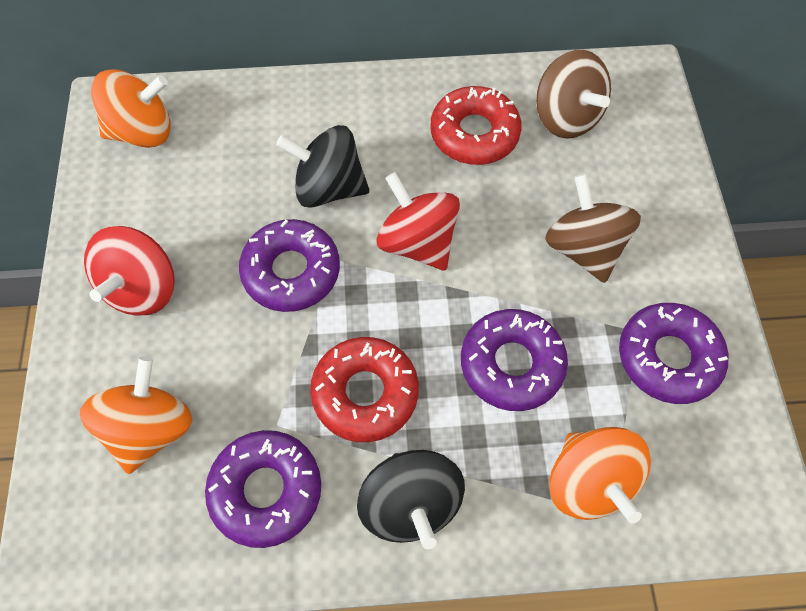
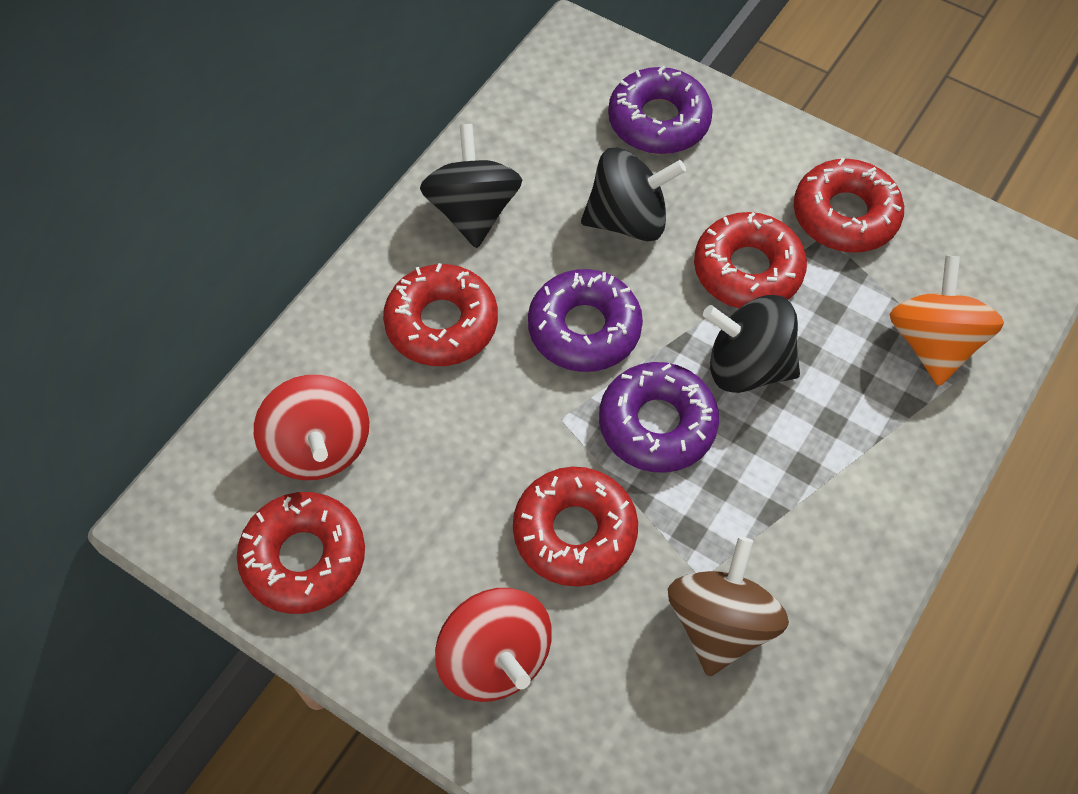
black spinning top: 2 -> 3
brown spinning top: 2 -> 1
orange spinning top: 3 -> 1
purple donut: 4 -> 3
red donut: 2 -> 5

